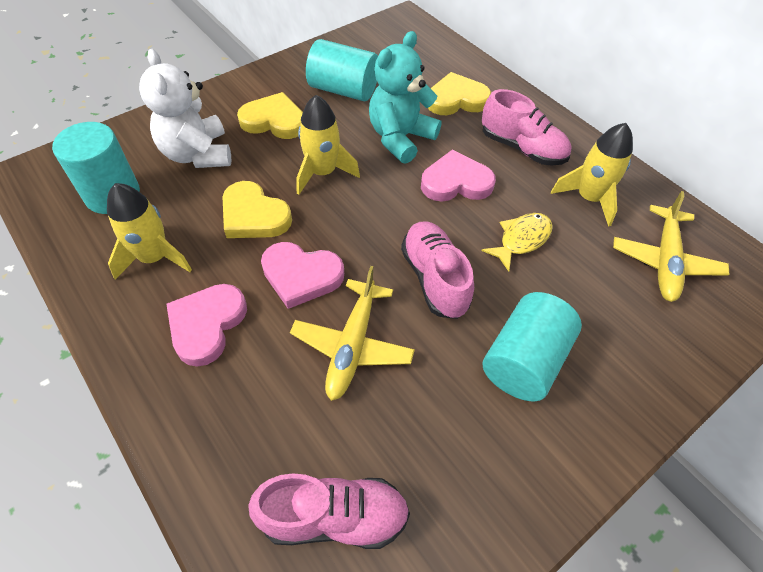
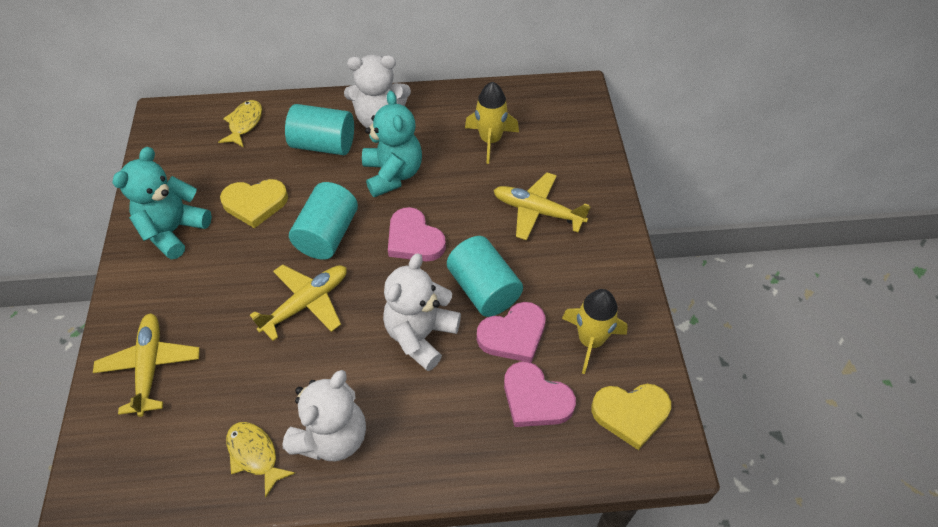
pink shoe: 3 -> 0
turquoise teddy bear: 1 -> 2
white teddy bear: 1 -> 3
yellow fish: 1 -> 2
yellow heart: 3 -> 2
yellow plane: 2 -> 3
yellow rocket: 3 -> 2

